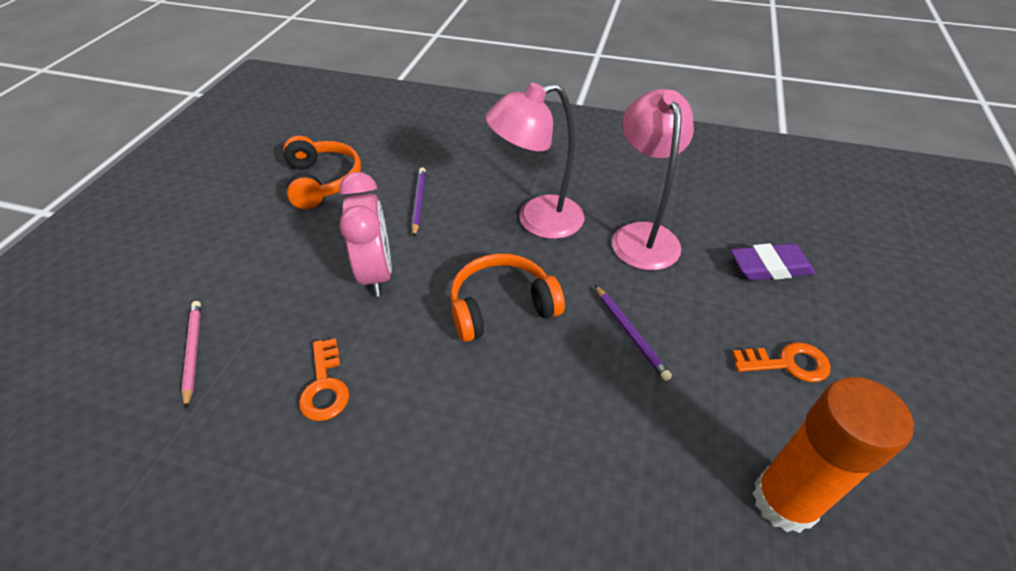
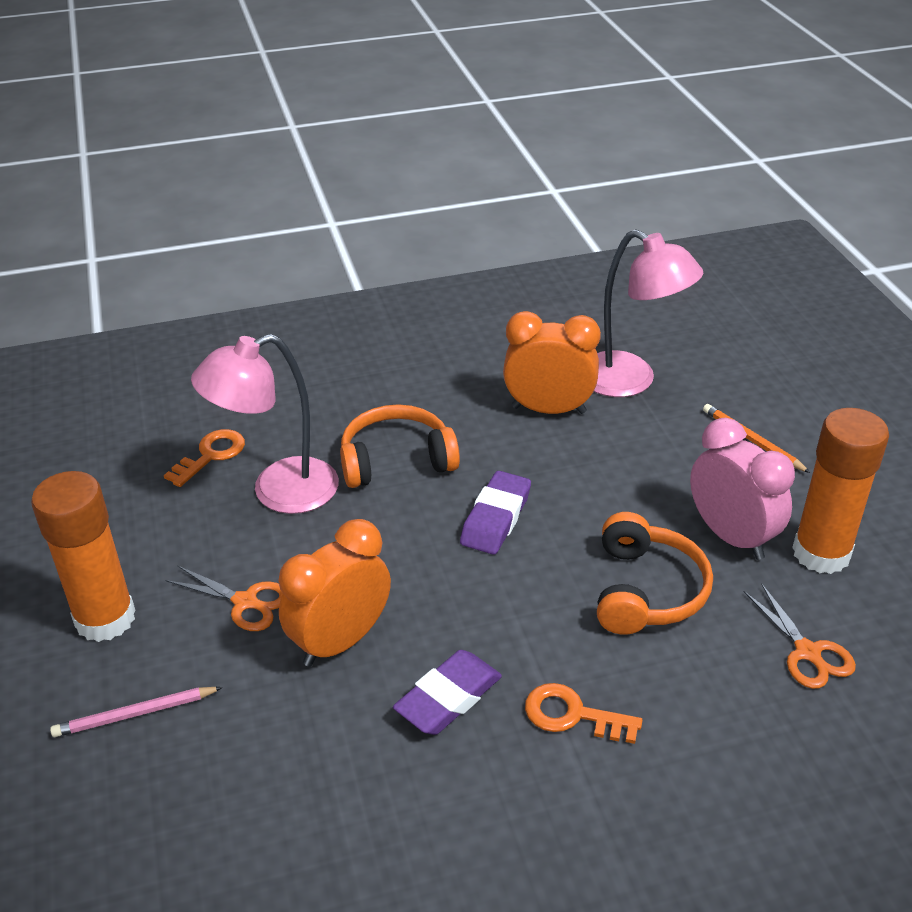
orange clock: 0 -> 2
orange glue stick: 1 -> 2
orange pencil: 0 -> 1
orange scissors: 0 -> 2
purple eraser: 1 -> 2
purple pencil: 2 -> 0

